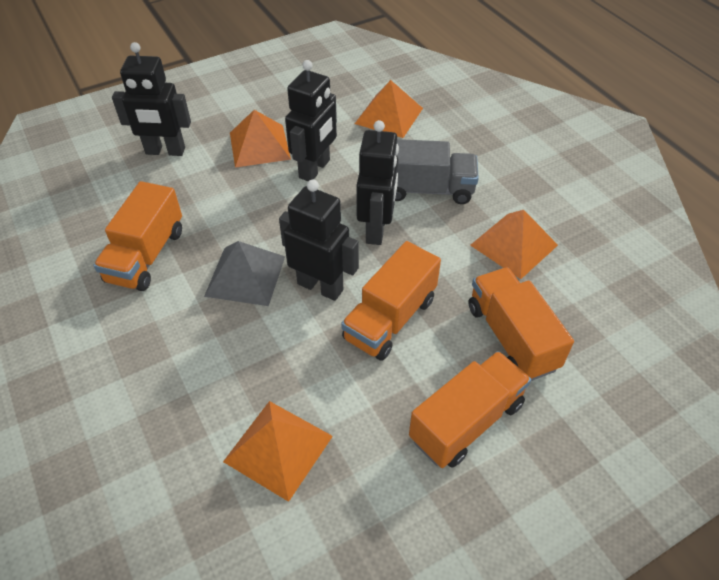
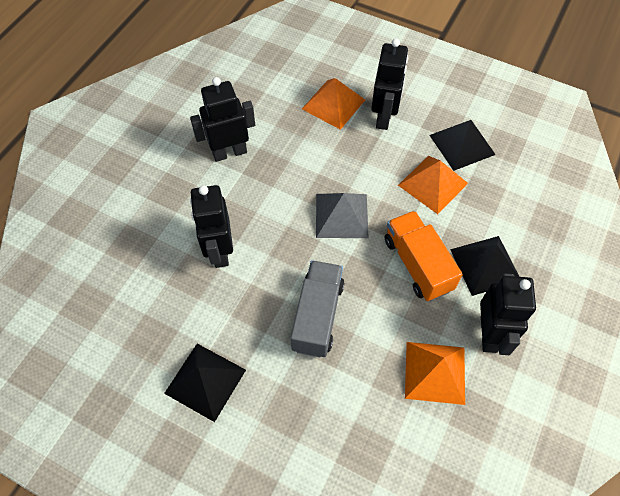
black pyramid: 0 -> 3
orange pyramid: 4 -> 3
orange truck: 4 -> 1

